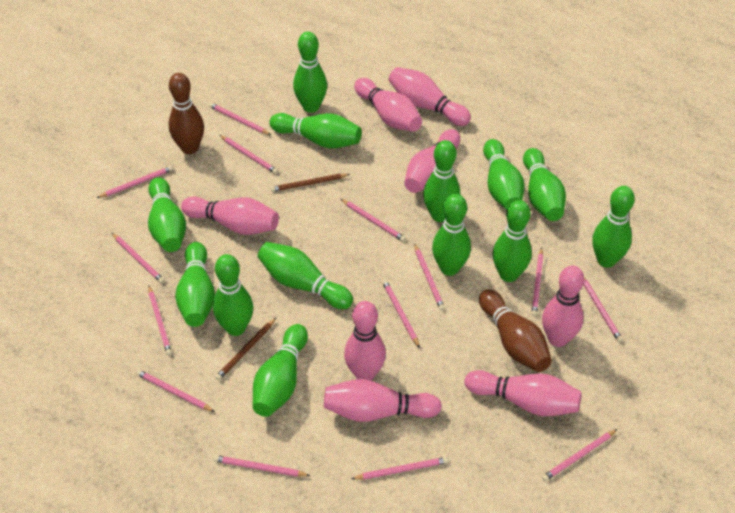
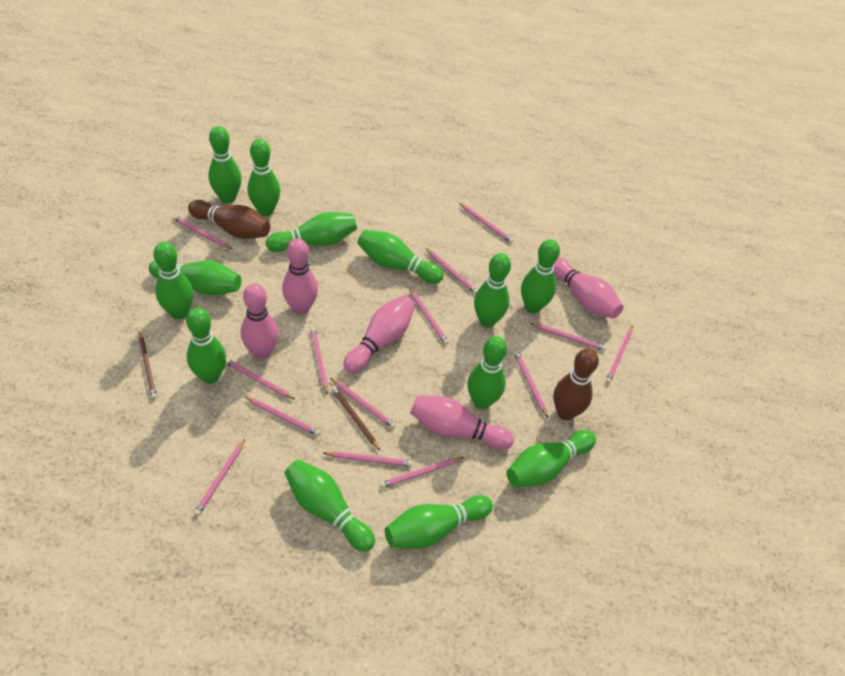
pink bowling pin: 8 -> 5

